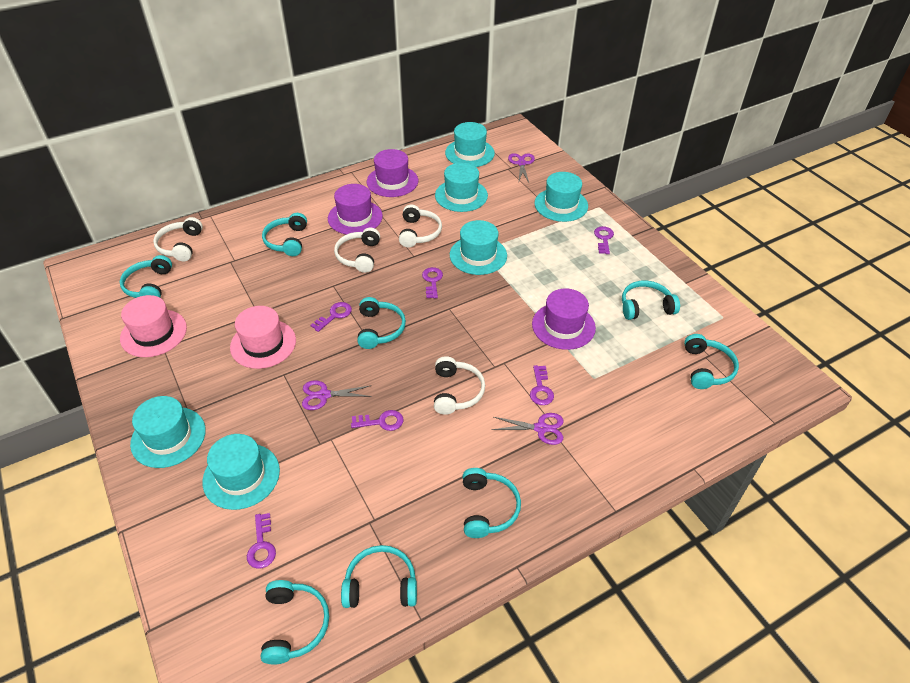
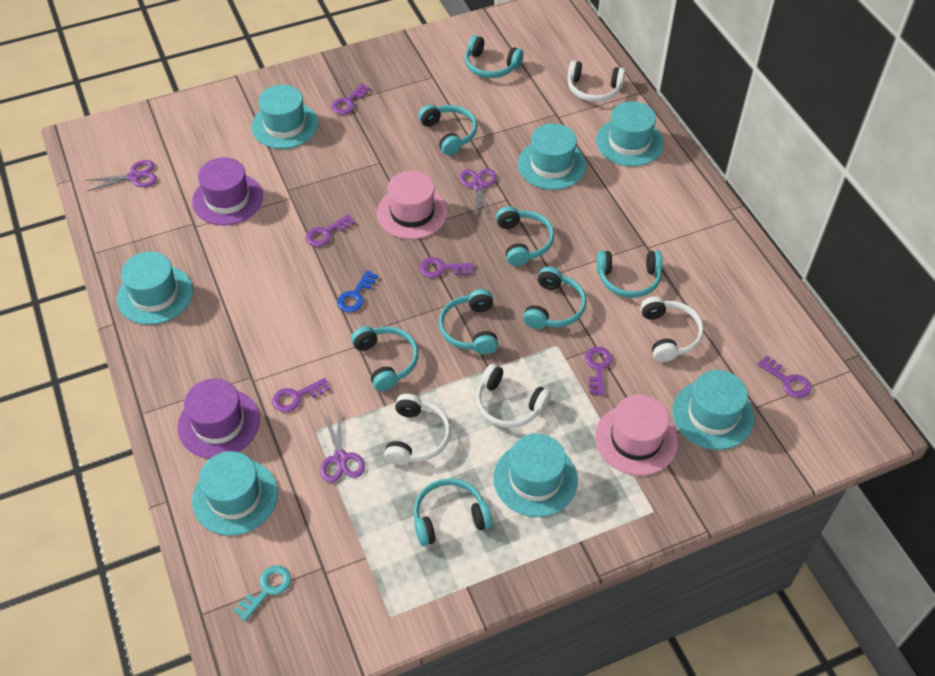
blue key: 0 -> 1
purple hat: 3 -> 2
turquoise hat: 6 -> 7
turquoise key: 0 -> 1

